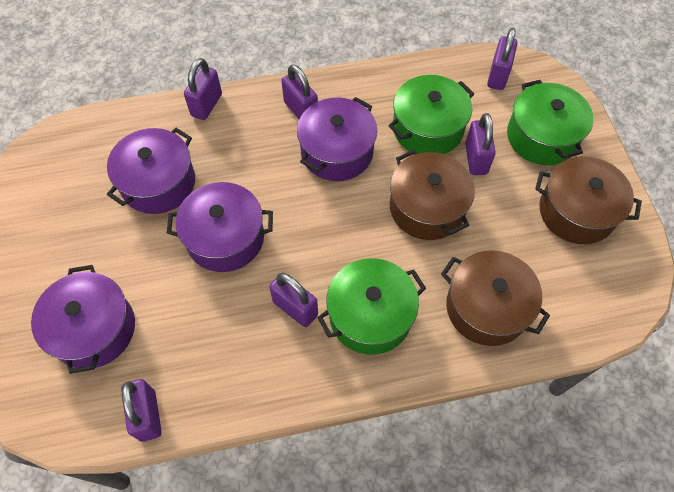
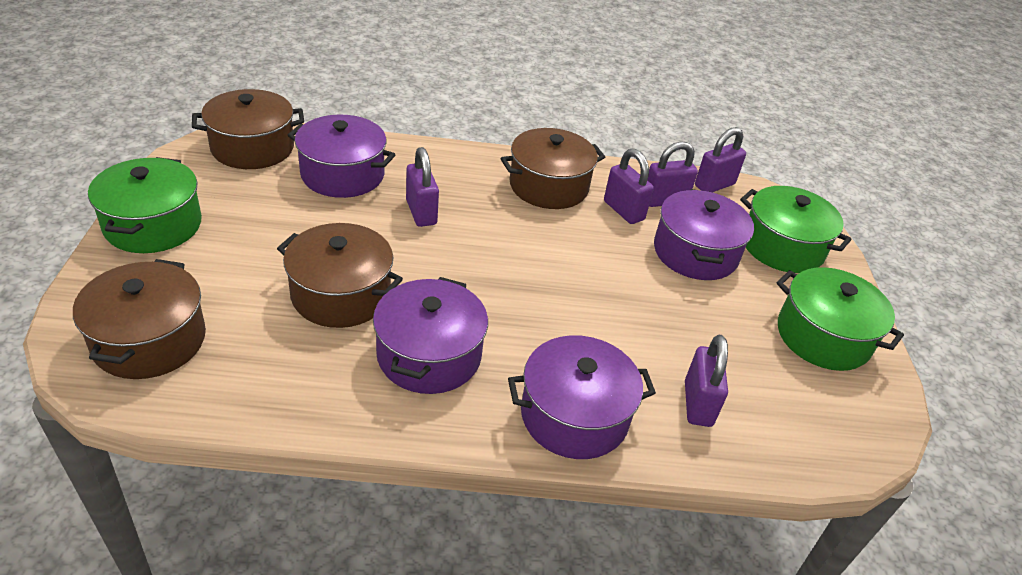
brown pot: 3 -> 4
purple padlock: 6 -> 5

